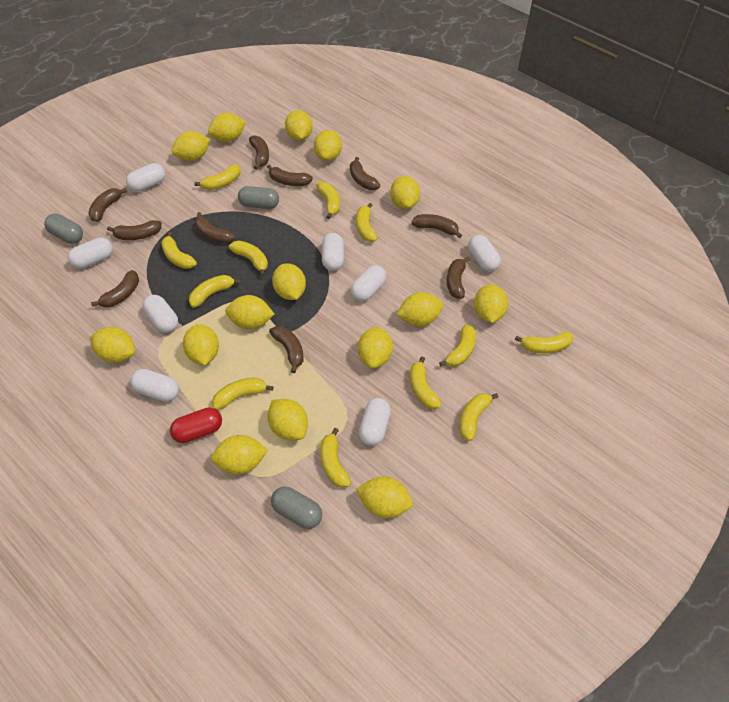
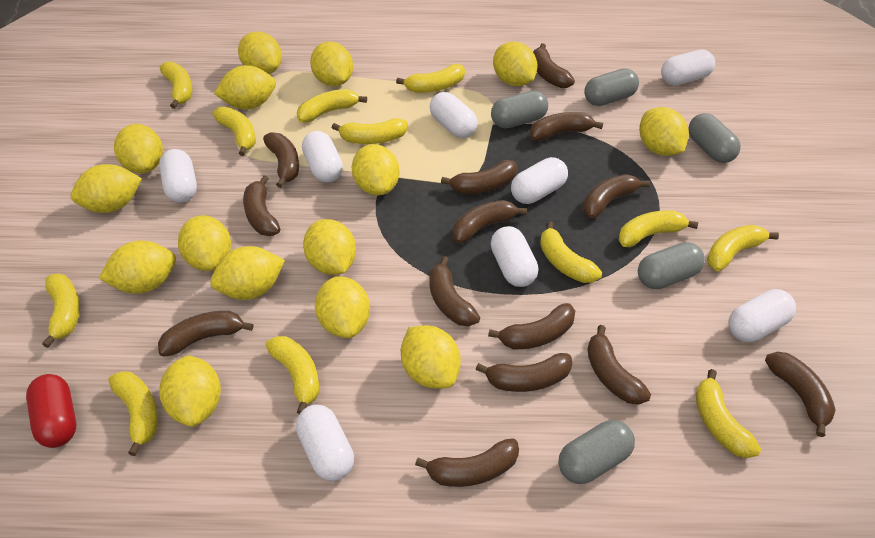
brown banana: 10 -> 14
grey capsule: 3 -> 5

